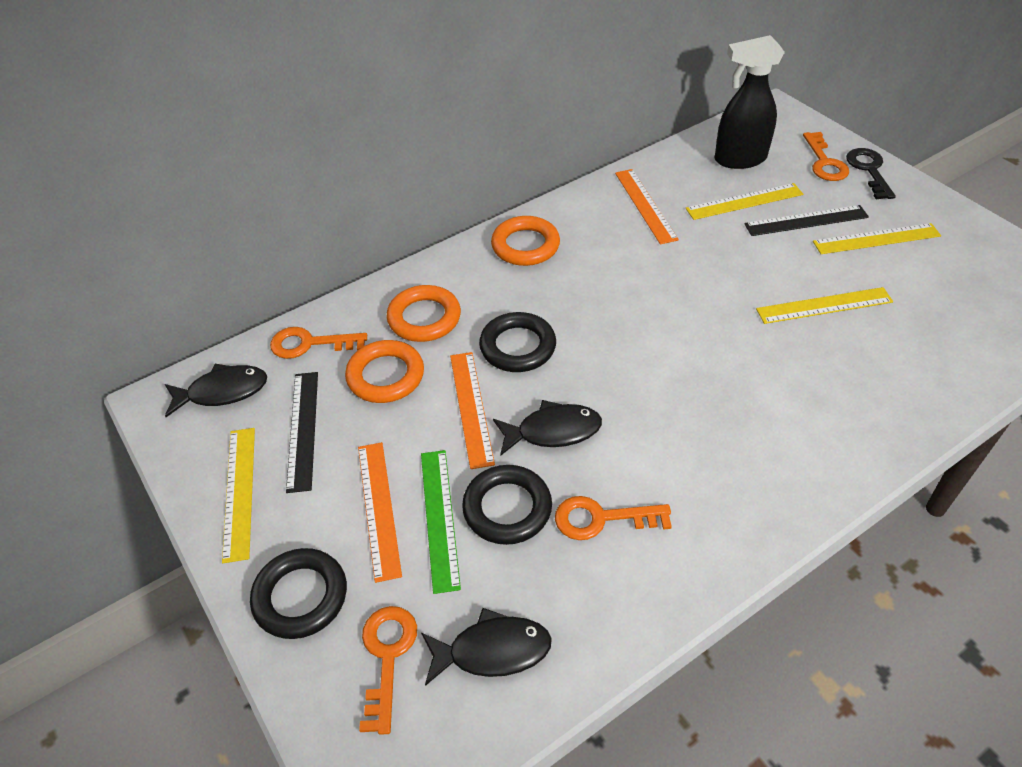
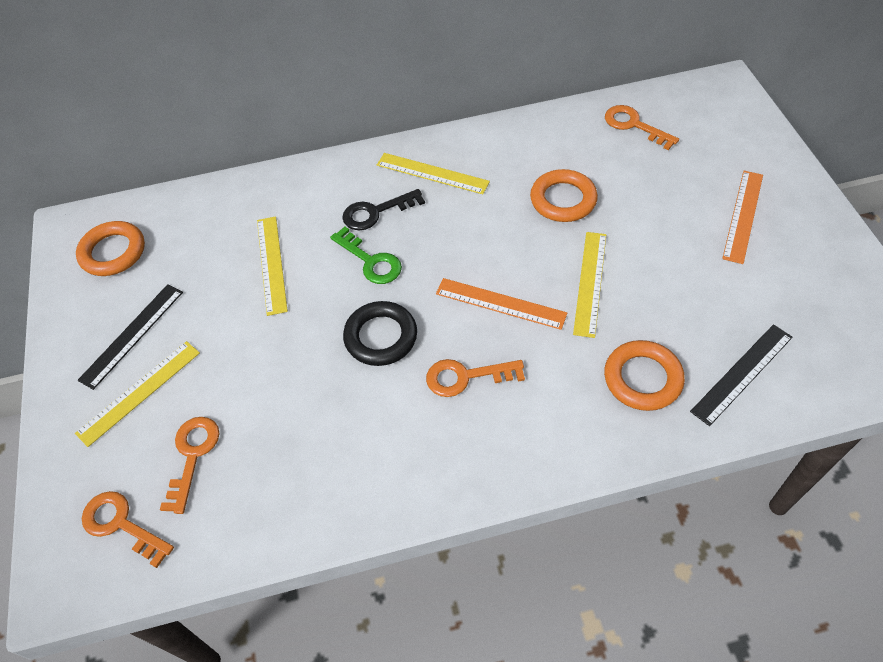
black fish: 3 -> 0
black ring: 3 -> 1
black spray bottle: 1 -> 0
green key: 0 -> 1
green ruler: 1 -> 0
orange ruler: 3 -> 2

